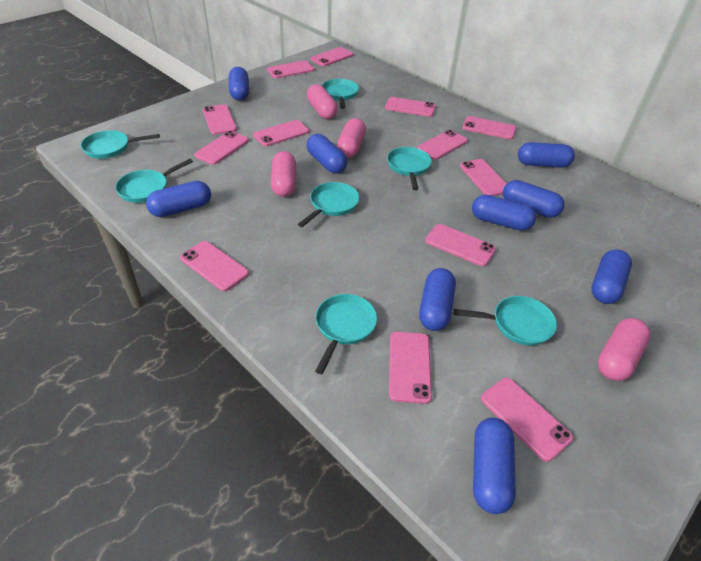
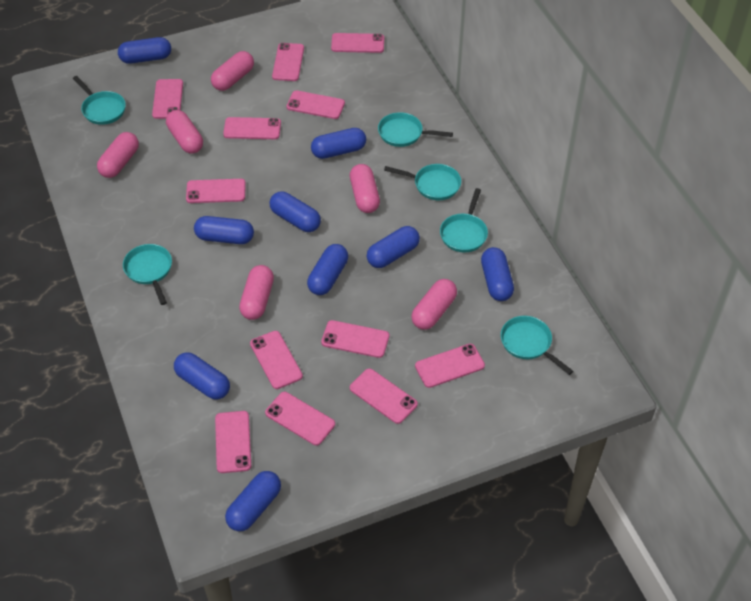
pink capsule: 4 -> 6
pink phone: 13 -> 12
turquoise pan: 7 -> 6

